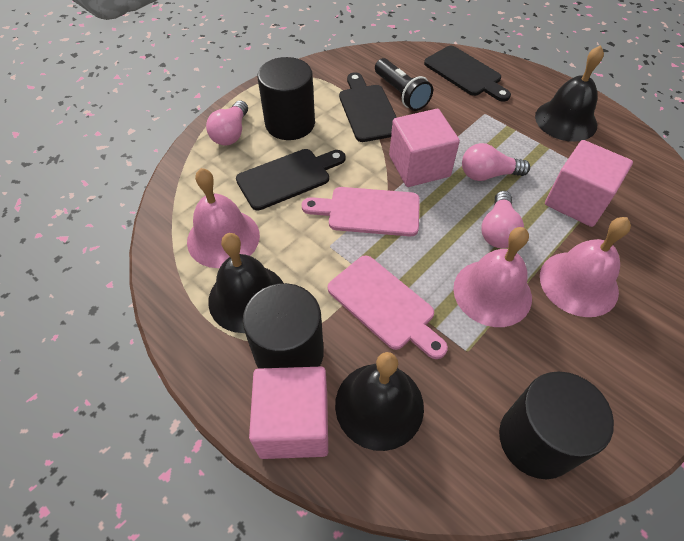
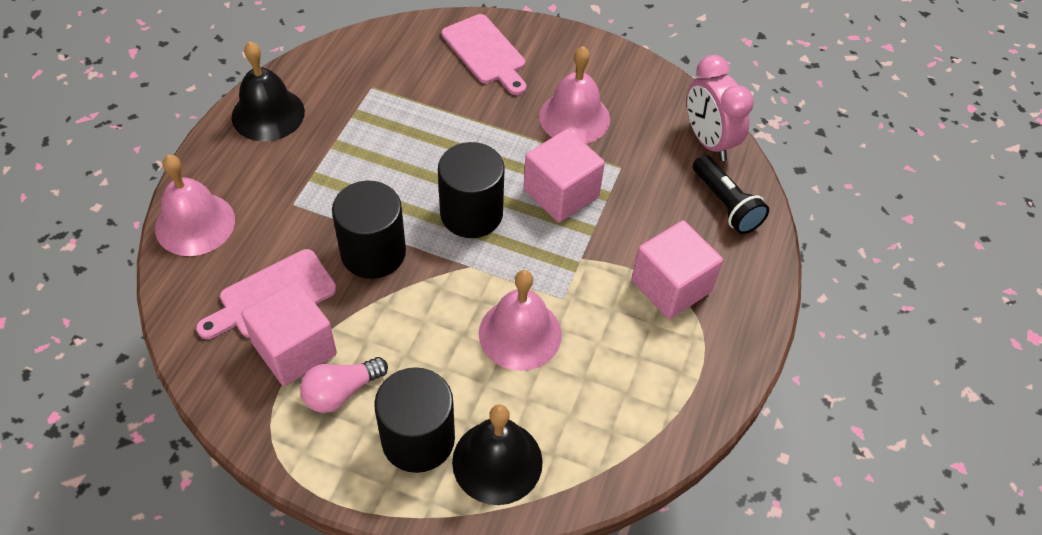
black bell: 3 -> 2
black cutting board: 3 -> 0
pink clock: 0 -> 1
pink light bulb: 3 -> 1

